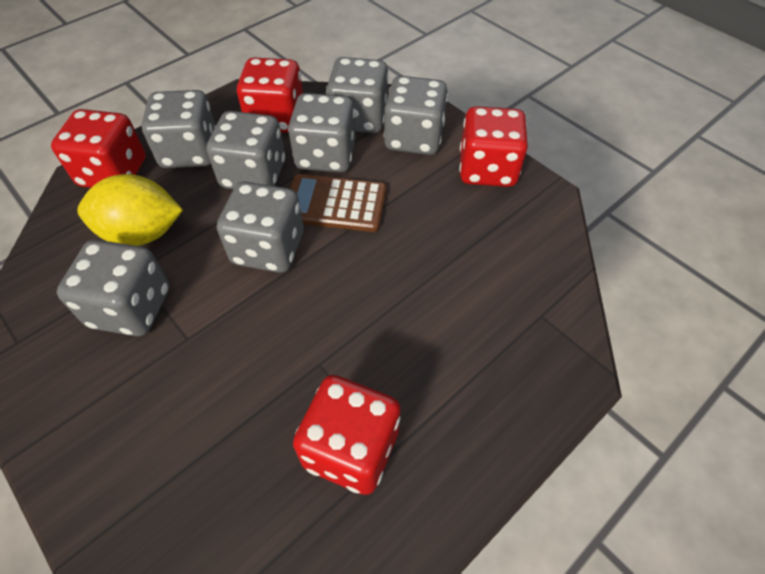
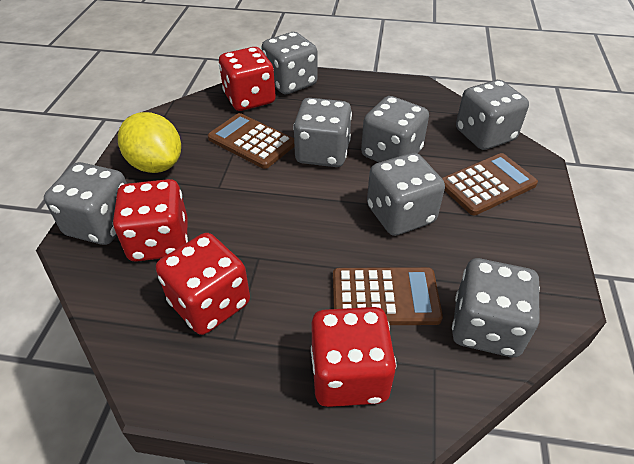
brown calculator: 1 -> 3

